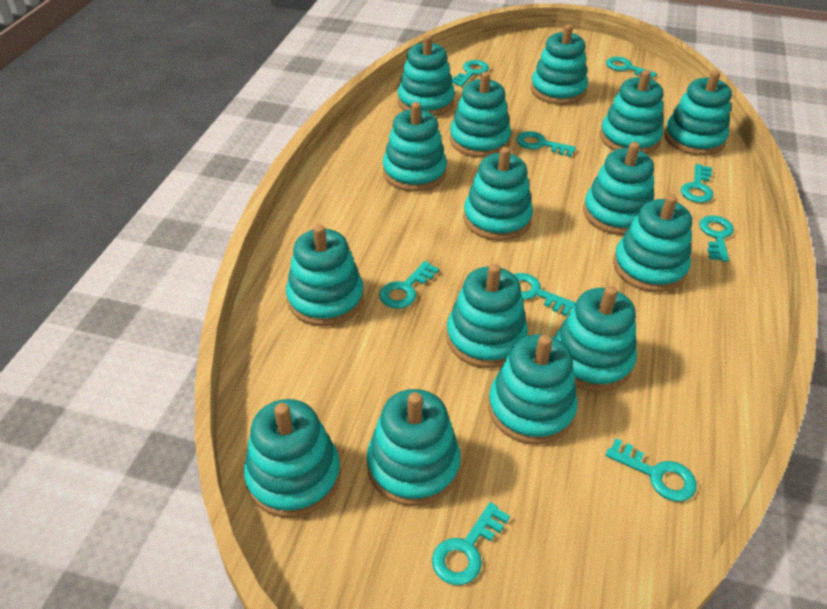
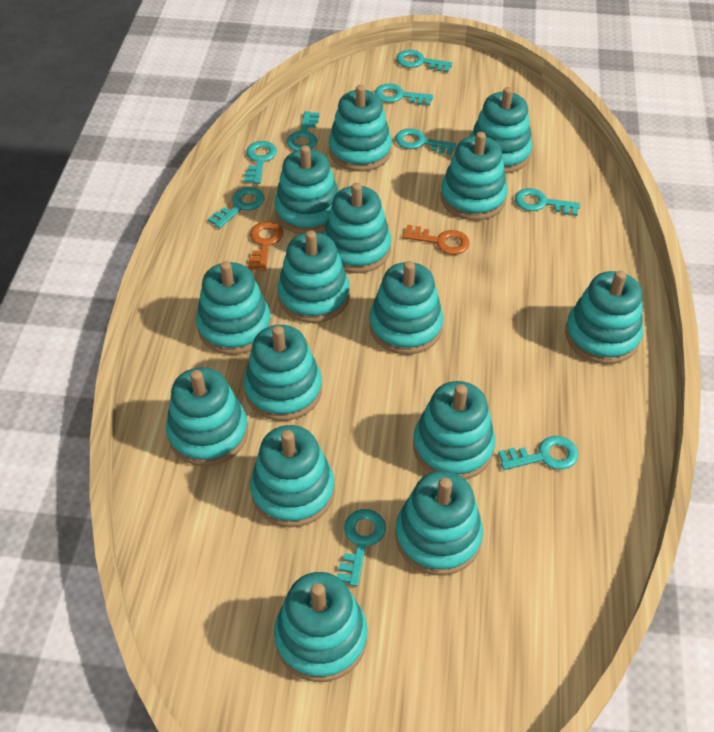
orange key: 0 -> 2

